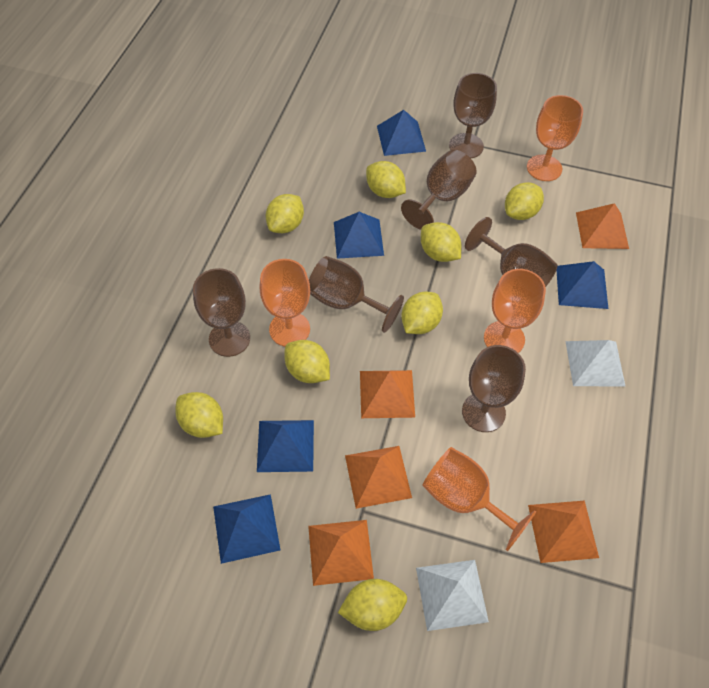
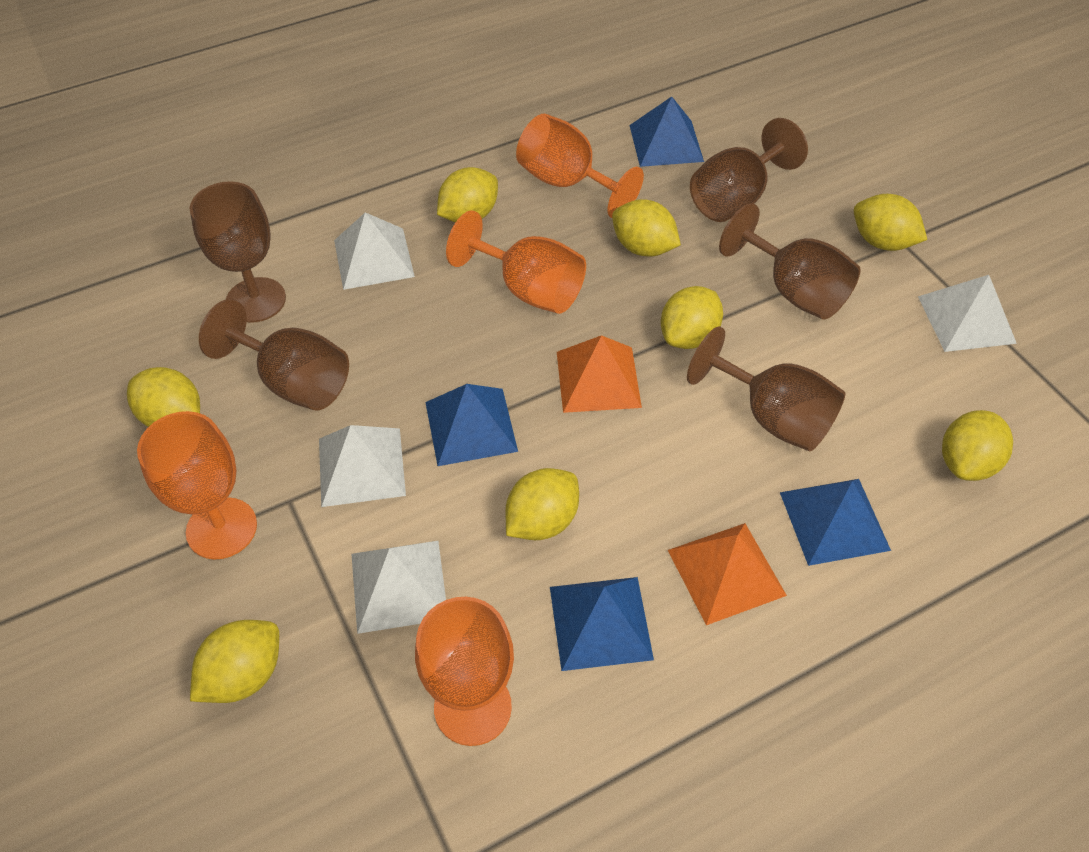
blue pyramid: 5 -> 4
brown goblet: 6 -> 5
orange pyramid: 5 -> 2
white pyramid: 2 -> 4

